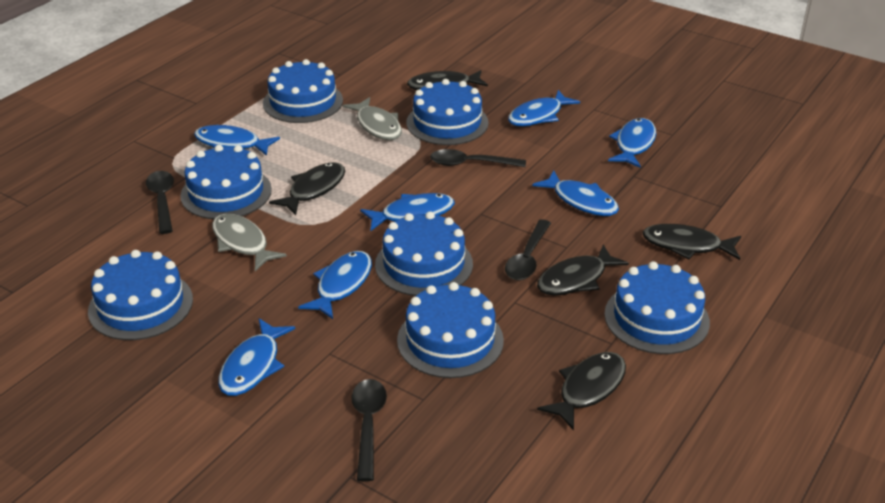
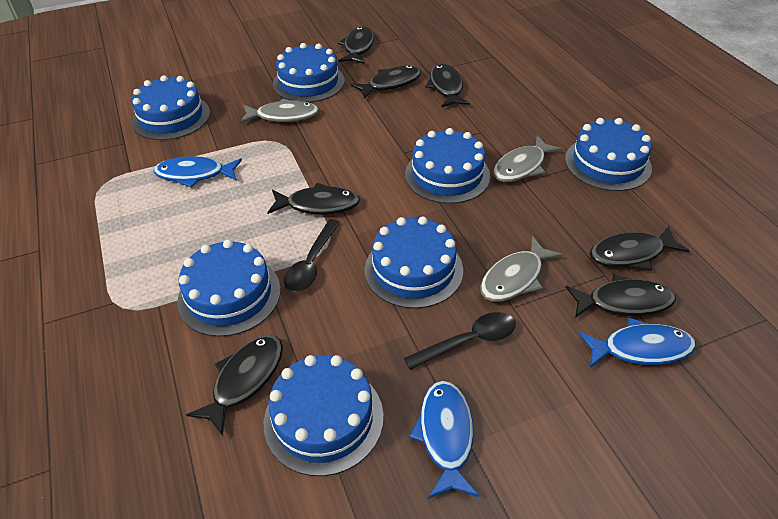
black fish: 5 -> 7
black spoon: 4 -> 2
blue fish: 7 -> 3
grey fish: 2 -> 3

